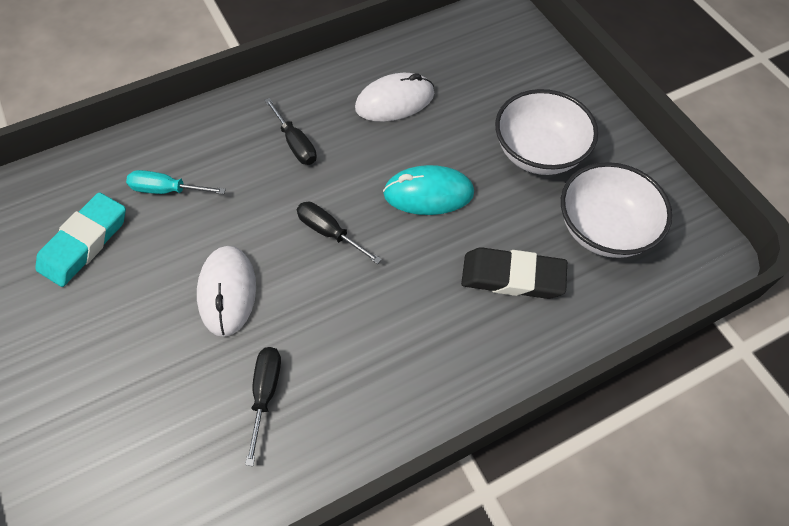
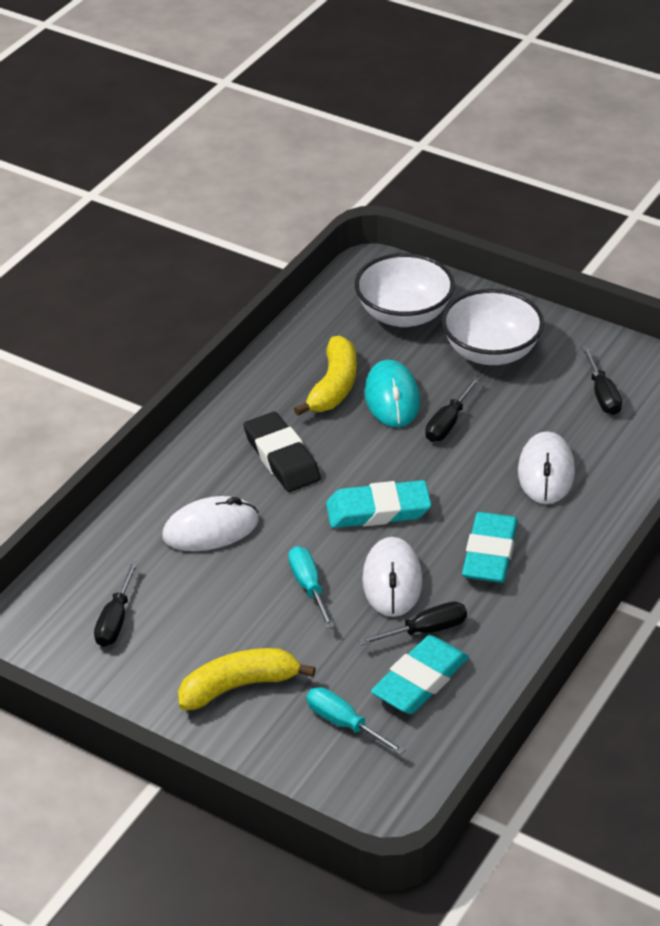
black screwdriver: 3 -> 4
turquoise eraser: 1 -> 3
turquoise screwdriver: 1 -> 2
white mouse: 2 -> 3
yellow banana: 0 -> 2

